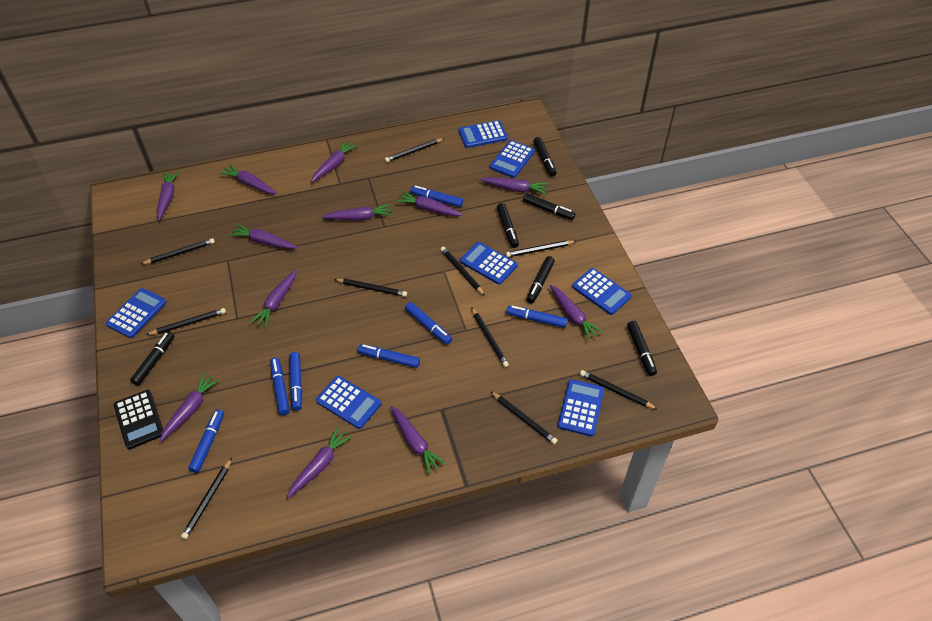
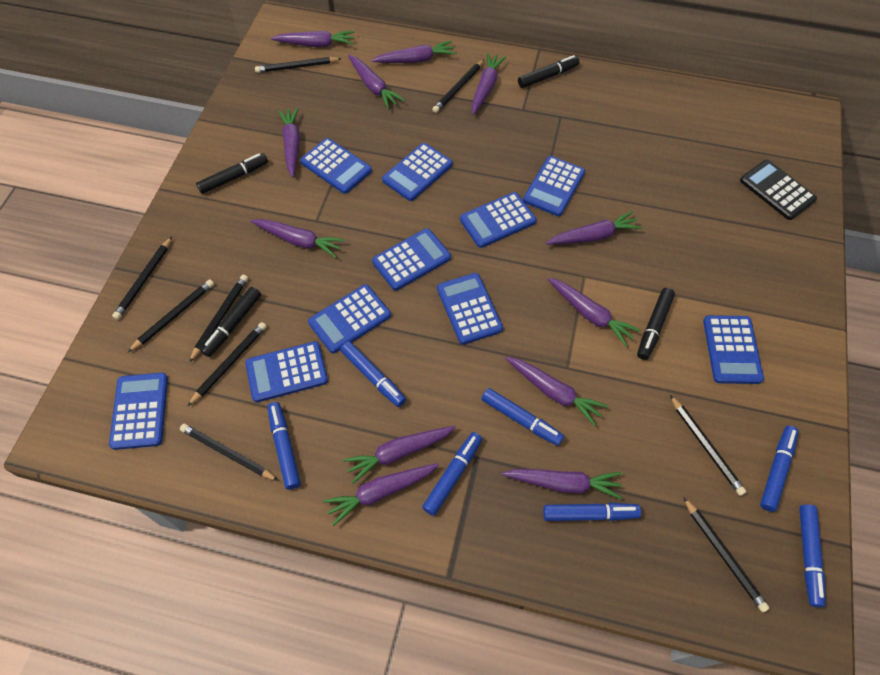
black marker: 6 -> 4
black pencil: 10 -> 9
blue calculator: 7 -> 10

